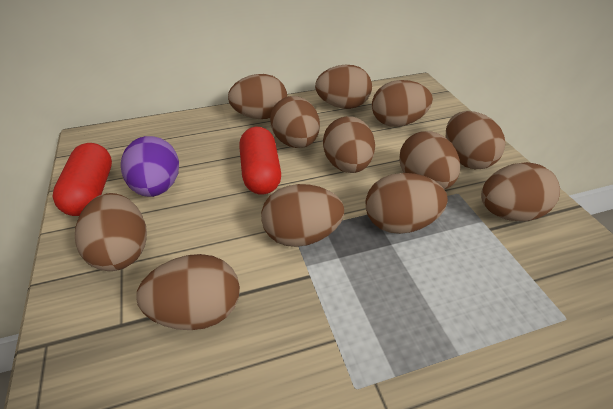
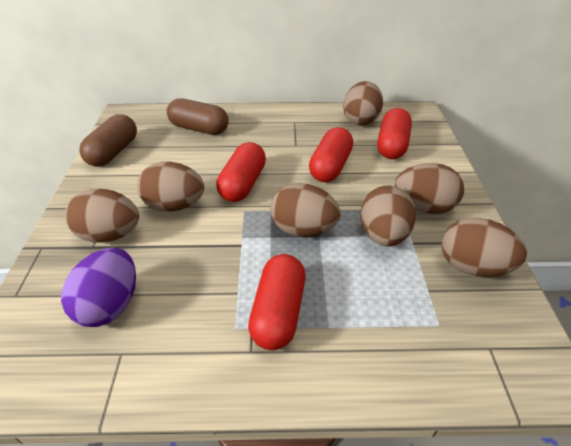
brown capsule: 0 -> 2
brown egg: 12 -> 7
red capsule: 2 -> 4

